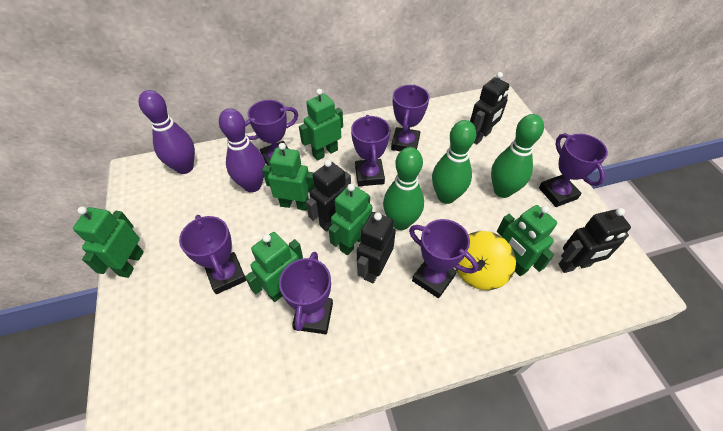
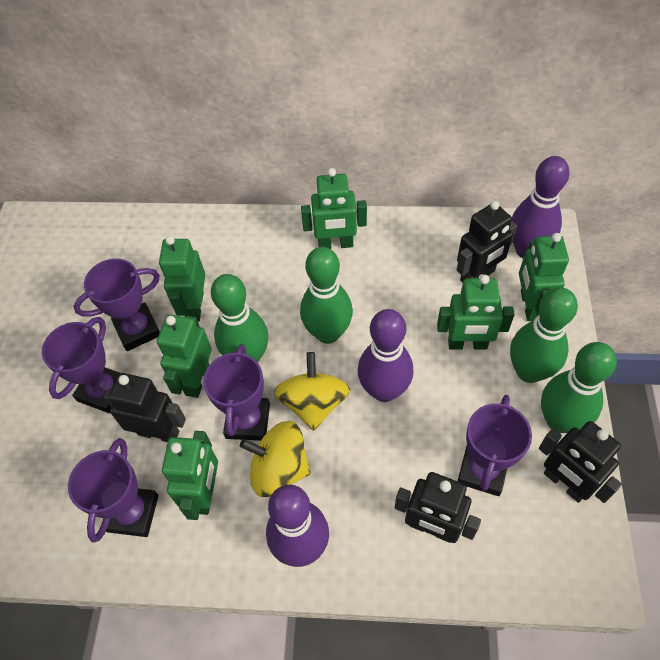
green bowling pin: 3 -> 4
purple bowling pin: 2 -> 3
purple trophy: 7 -> 5
yellow spinning top: 1 -> 2

